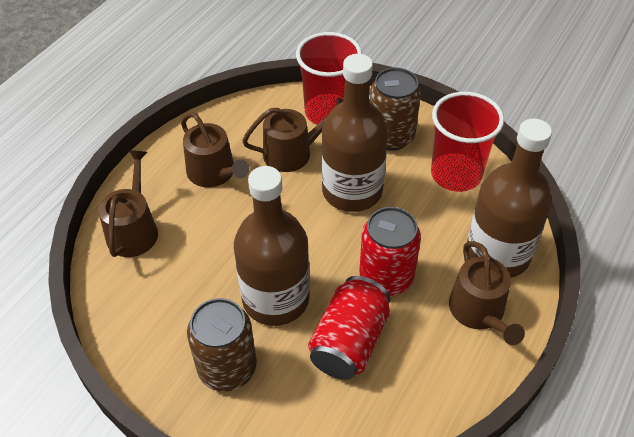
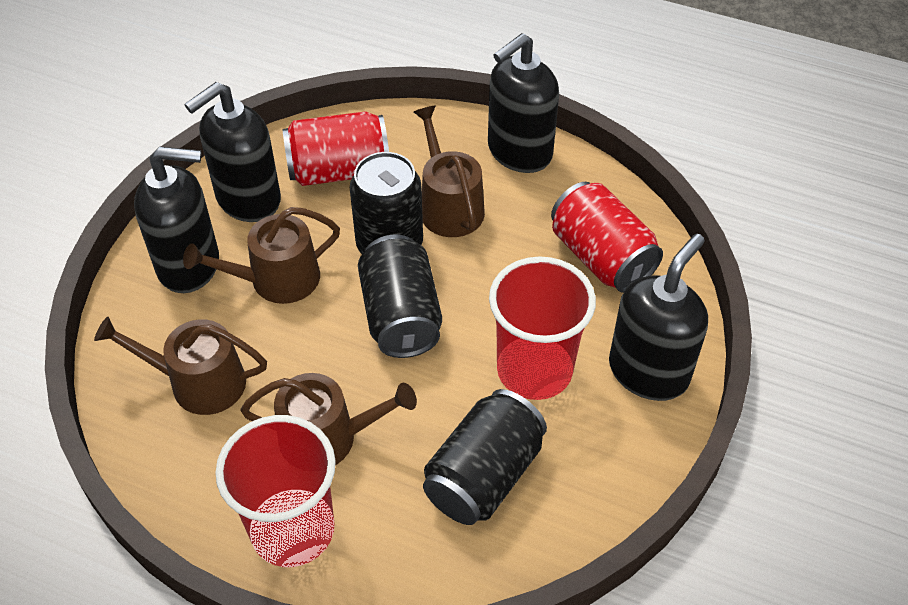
black can: 0 -> 3
black soap dispenser: 0 -> 4
brown bottle: 3 -> 0
brown can: 2 -> 0

